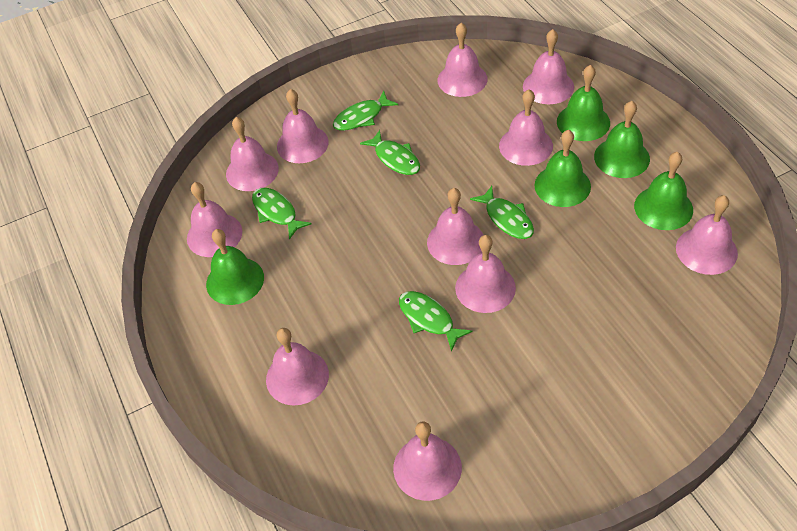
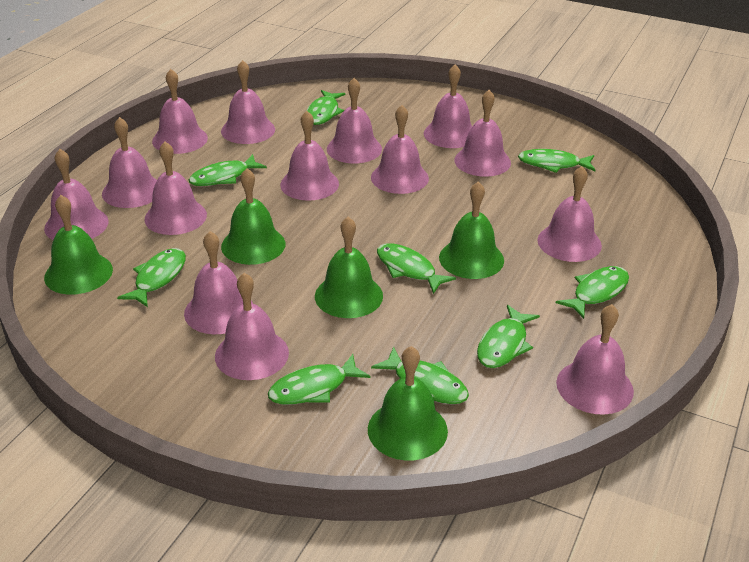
green fish: 5 -> 9
pink bell: 11 -> 14

